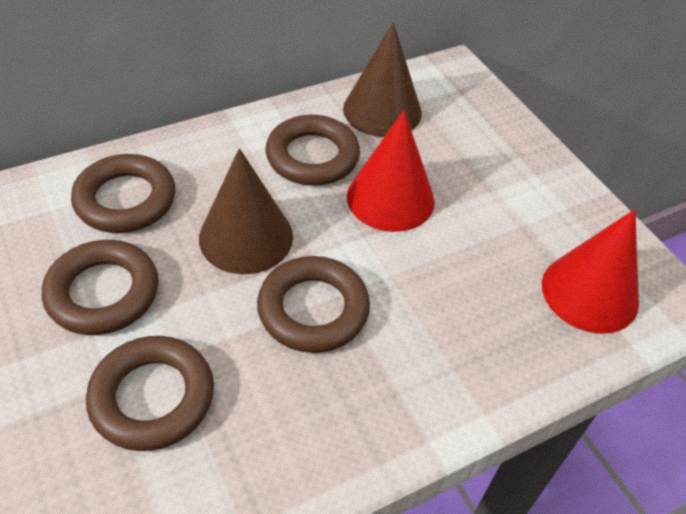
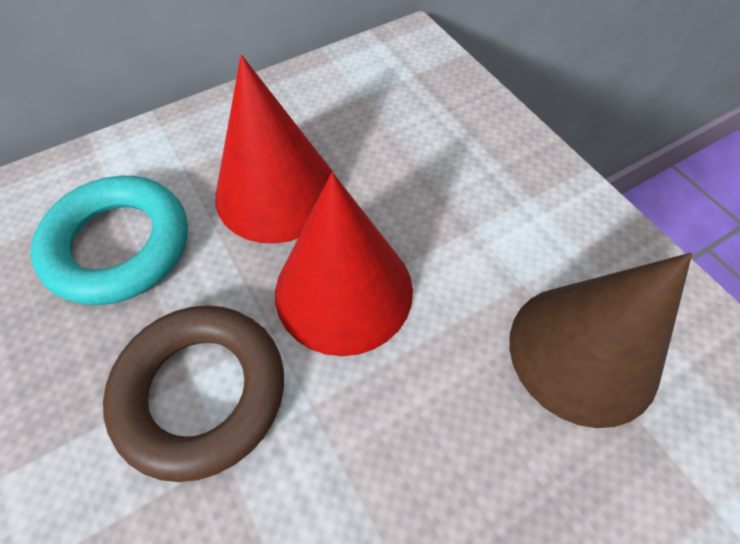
brown cone: 2 -> 1
brown ring: 5 -> 1
turquoise ring: 0 -> 1

